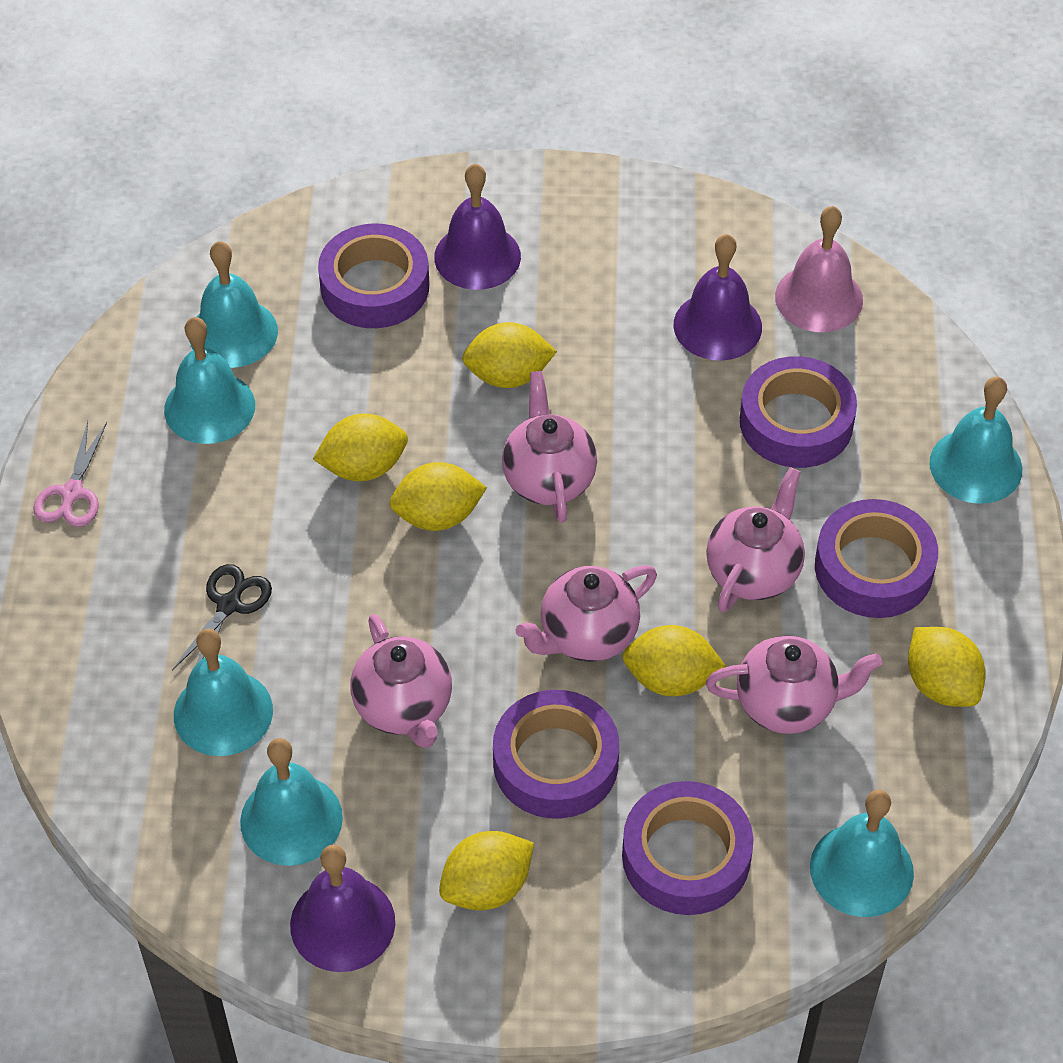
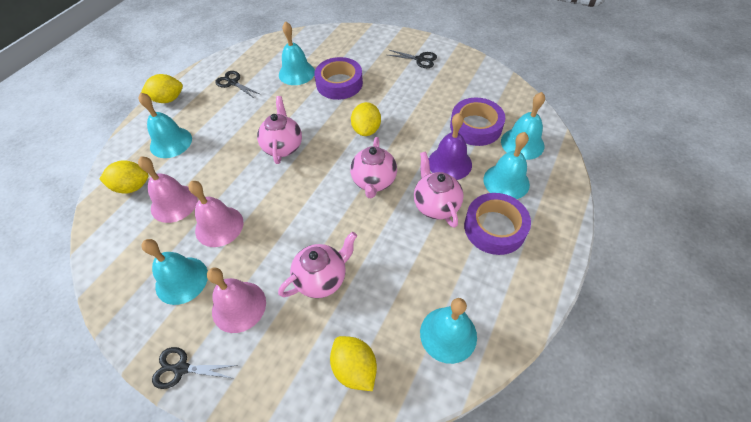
black scissors: 1 -> 3
pink bell: 1 -> 3
pink scissors: 1 -> 0
pink teapot: 5 -> 4
purple bell: 3 -> 1
purple tape: 5 -> 3
yellow lemon: 6 -> 4

